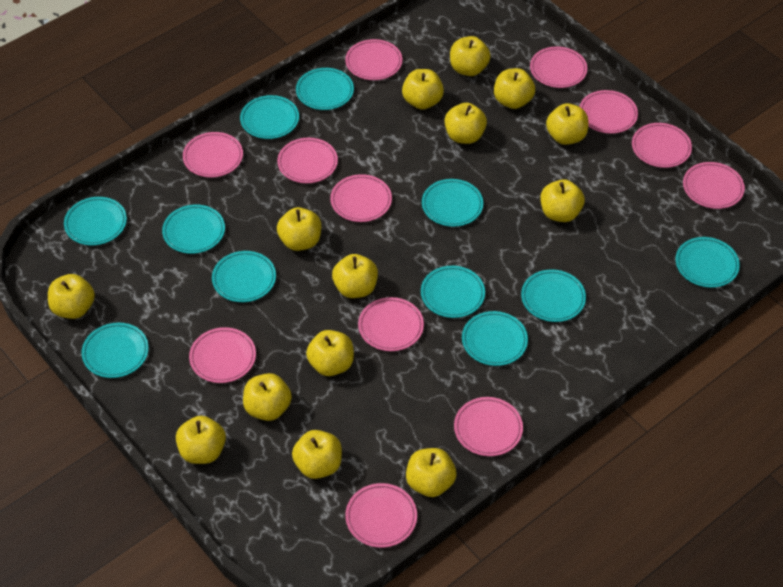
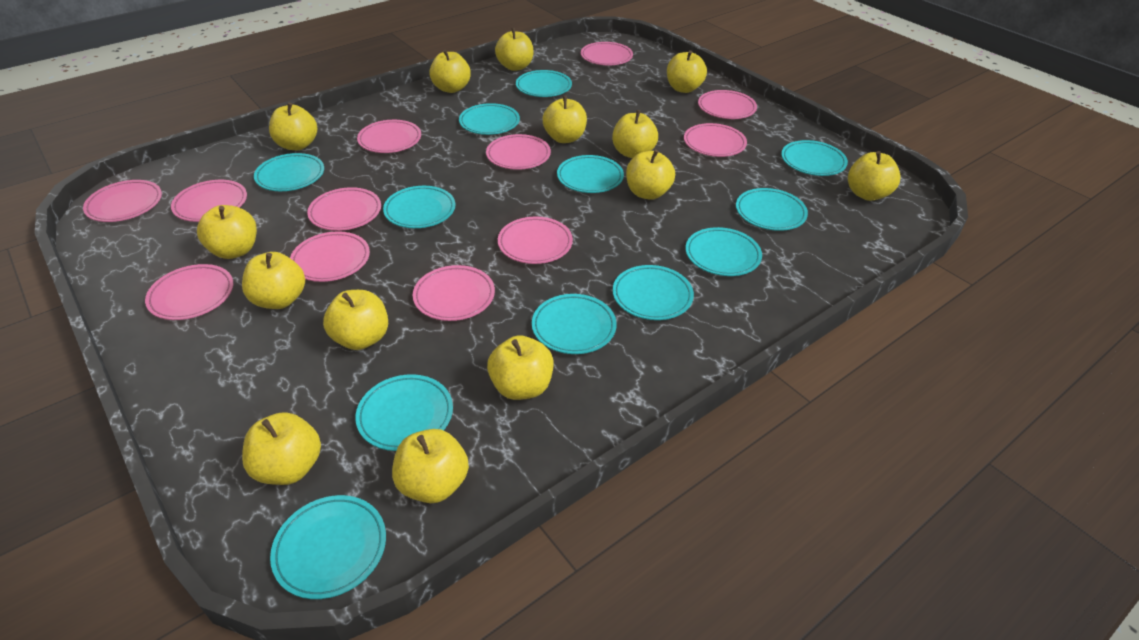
turquoise plate: 11 -> 12

